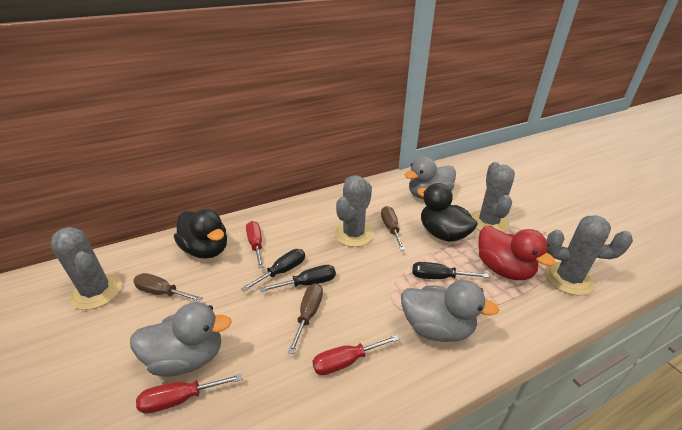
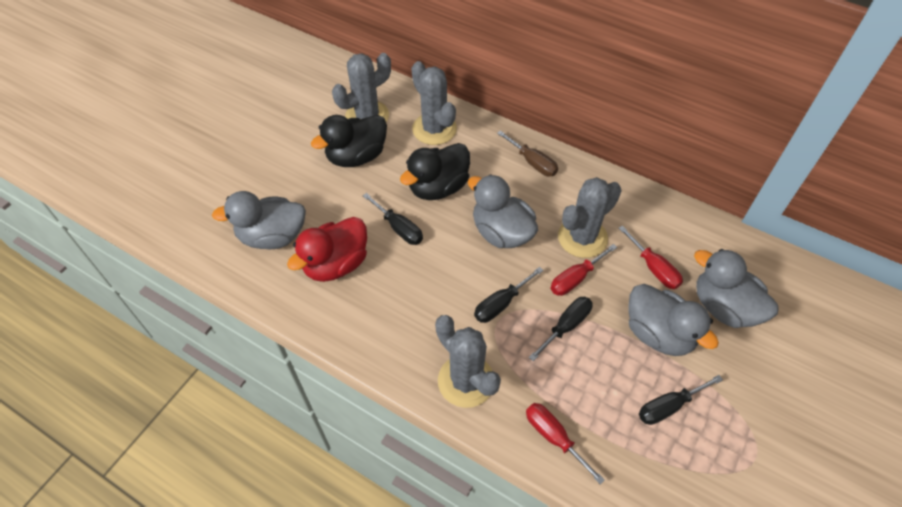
black screwdriver: 3 -> 4
brown screwdriver: 3 -> 1
grey duck: 3 -> 4

